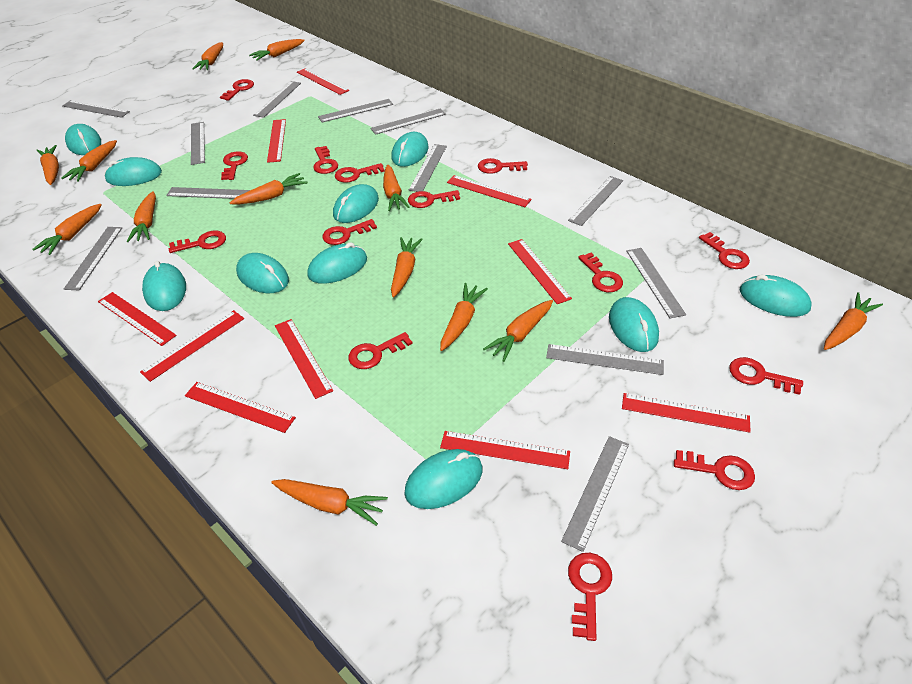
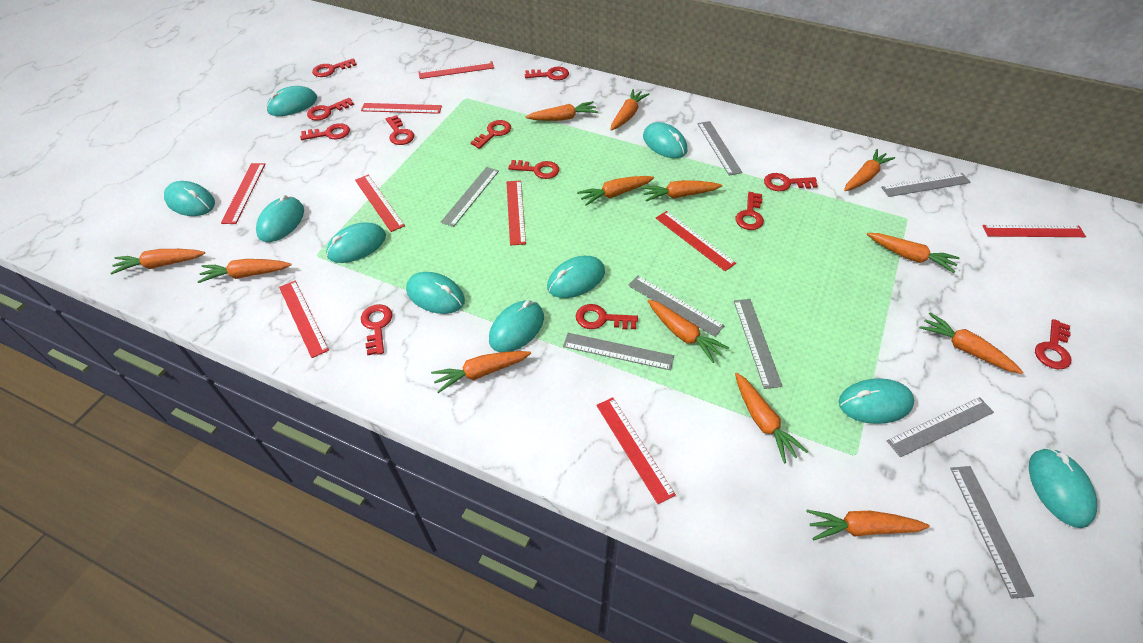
grey ruler: 12 -> 8
red key: 14 -> 12
red ruler: 10 -> 9

